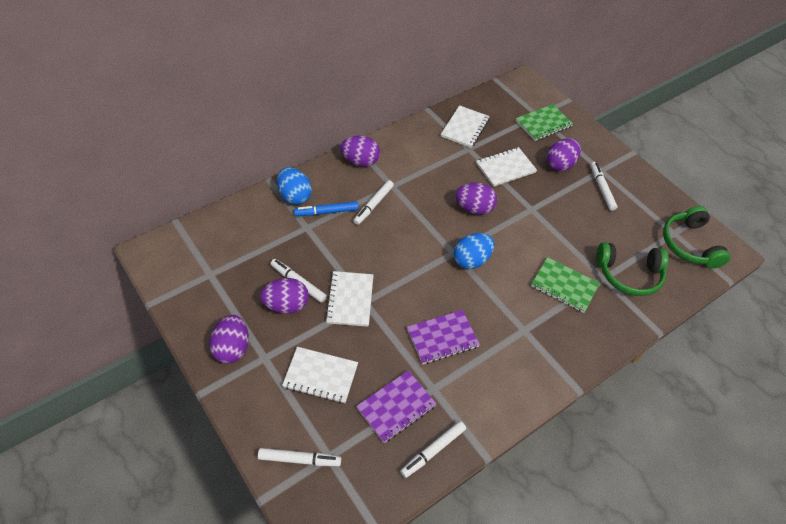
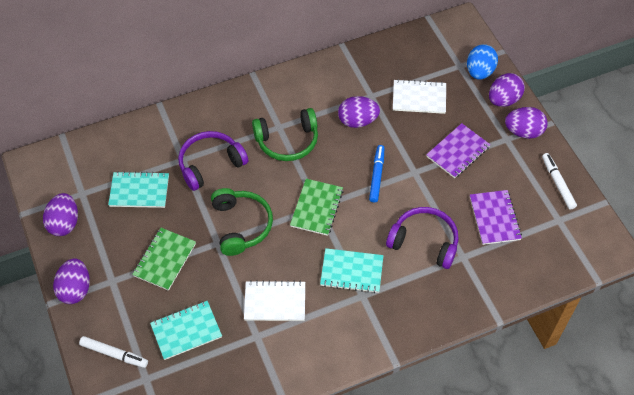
blue egg: 2 -> 1
purple headphones: 0 -> 2
turquoise notebook: 0 -> 3
white marker: 5 -> 2
white notebook: 4 -> 2

